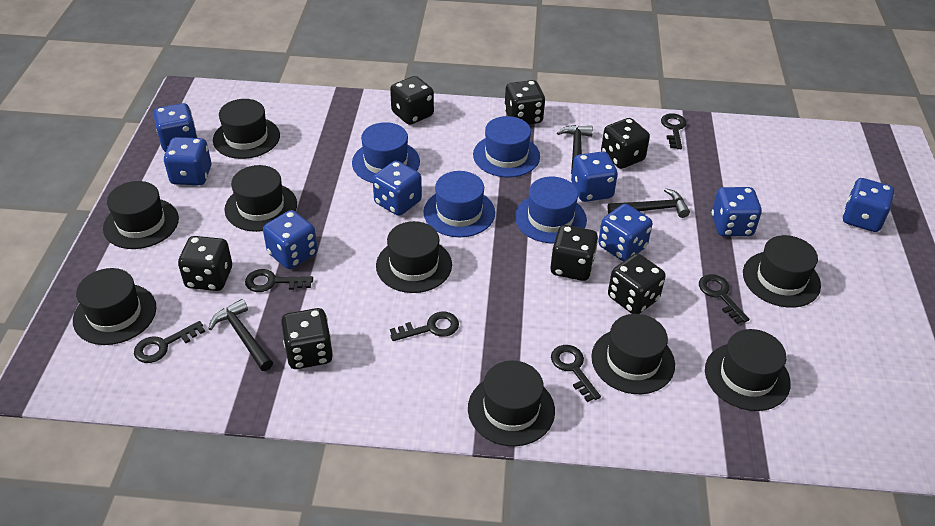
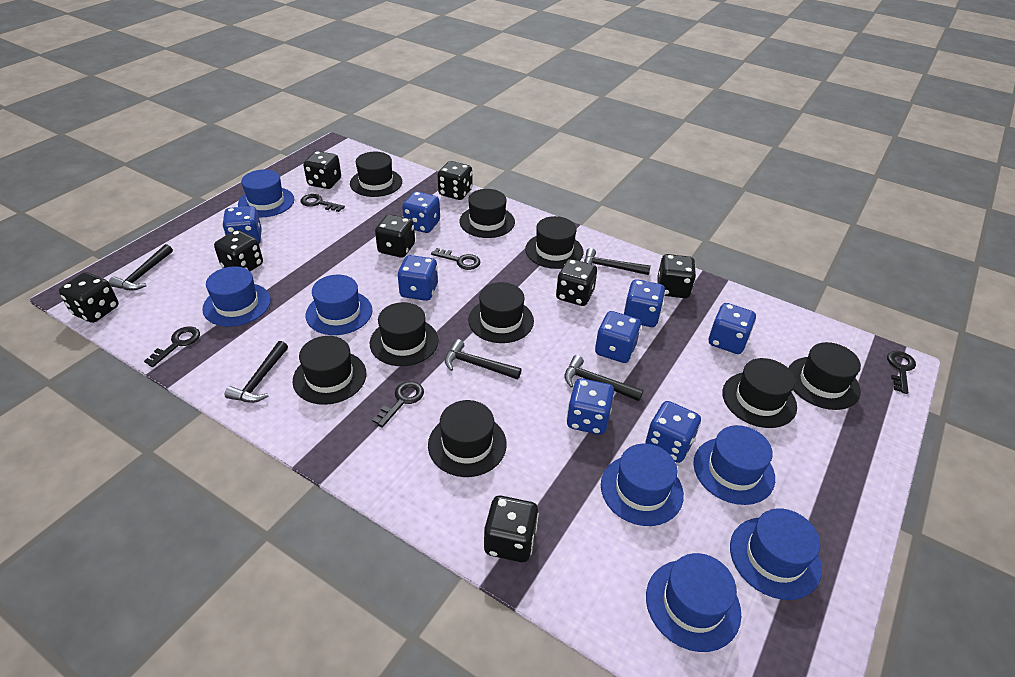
black dice: 7 -> 8
black hammer: 3 -> 5
black key: 6 -> 5
blue hat: 4 -> 7

